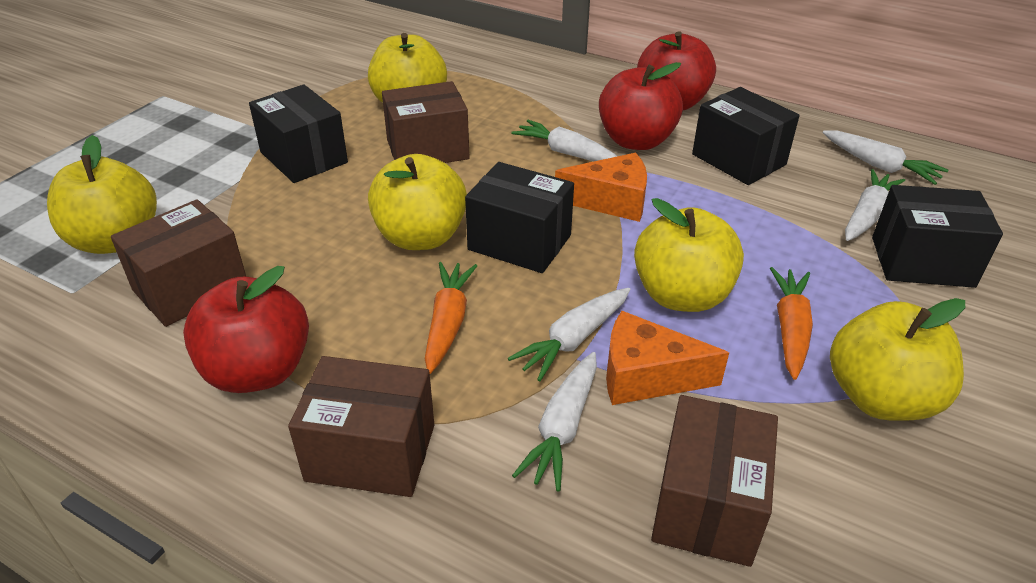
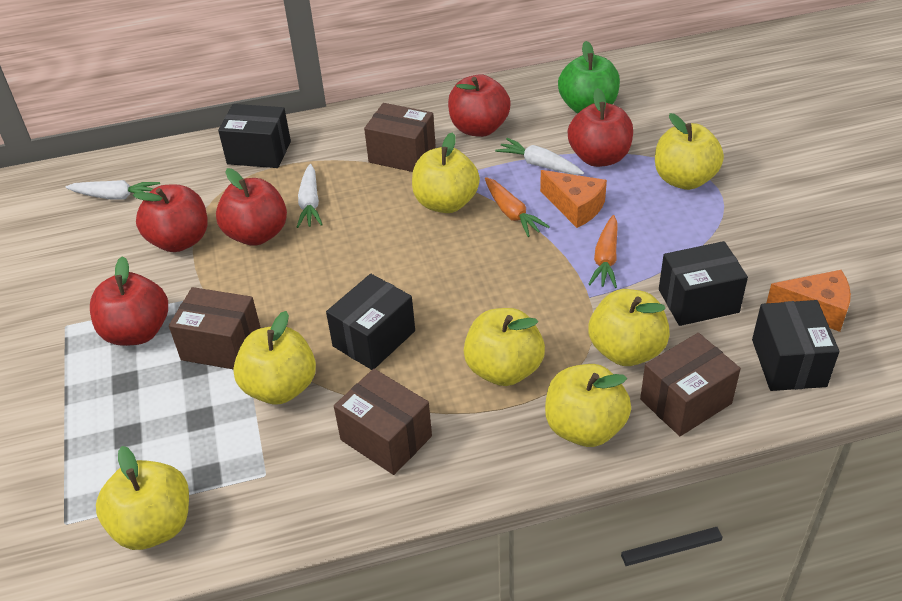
green apple: 0 -> 1
red apple: 3 -> 5
white carrot: 5 -> 3
yellow apple: 5 -> 7

